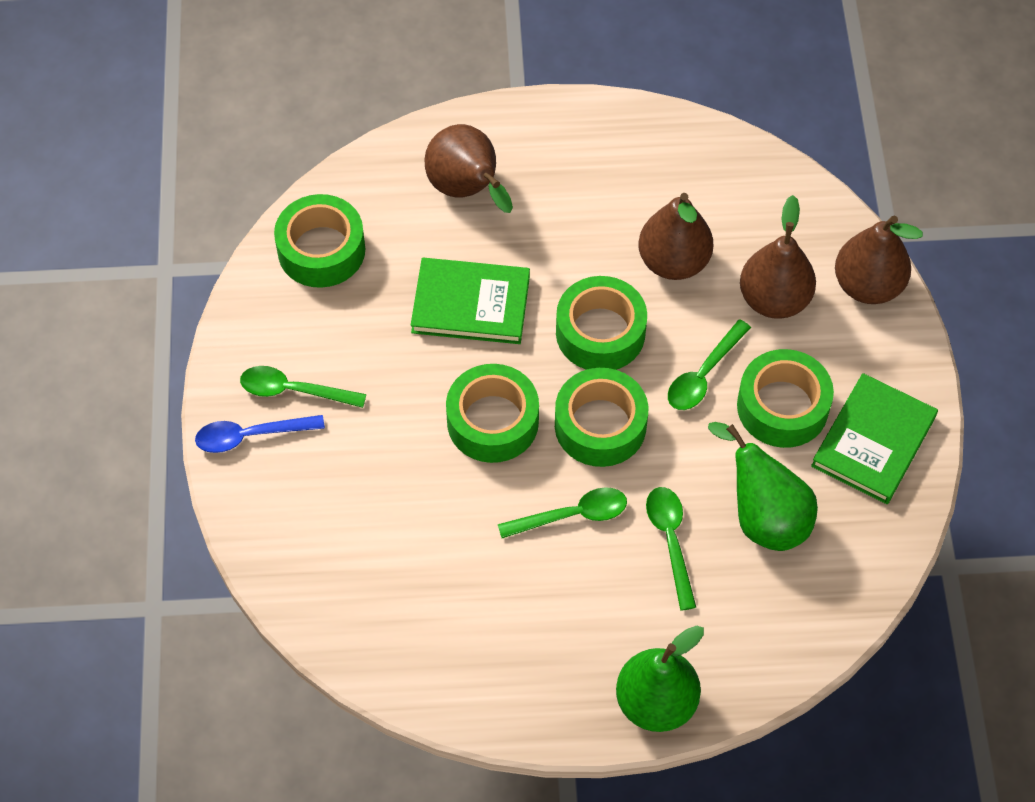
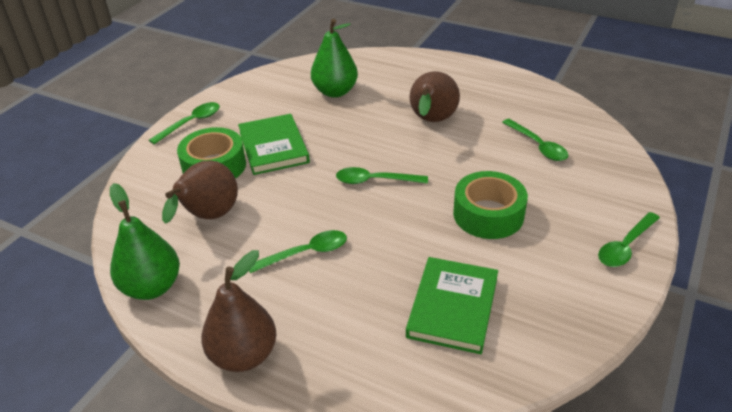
blue spoon: 1 -> 0
brown pear: 4 -> 3
green spoon: 4 -> 5
green tape: 5 -> 2

